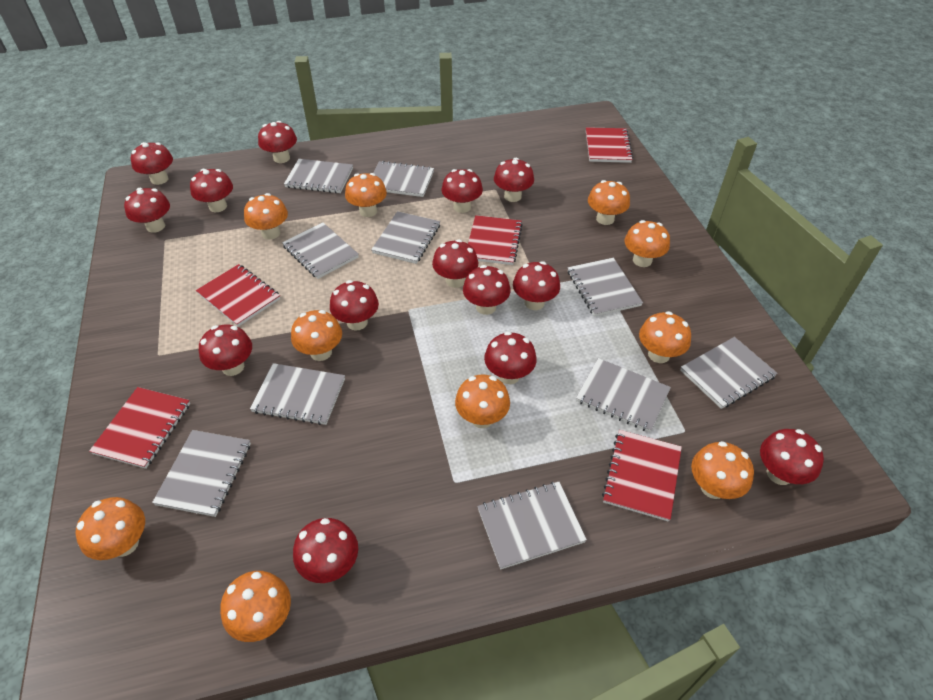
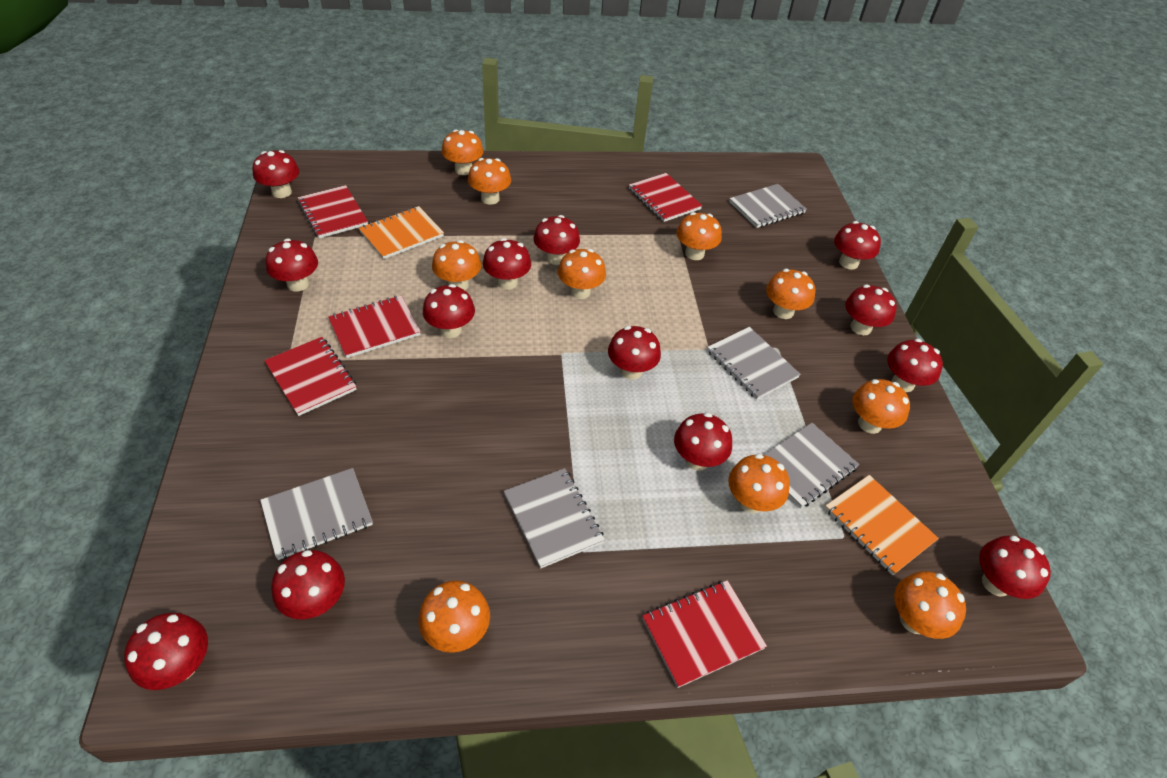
grey notebook: 10 -> 5
orange notebook: 0 -> 2
red mushroom: 14 -> 13

